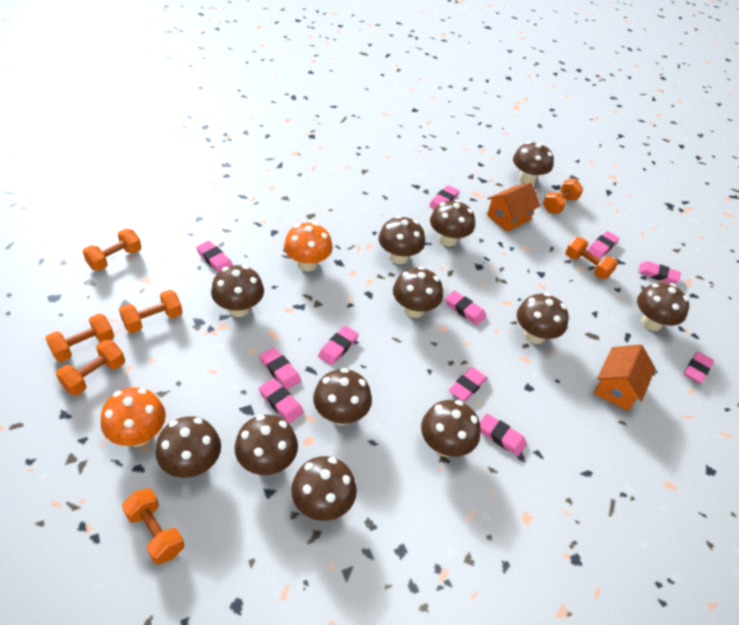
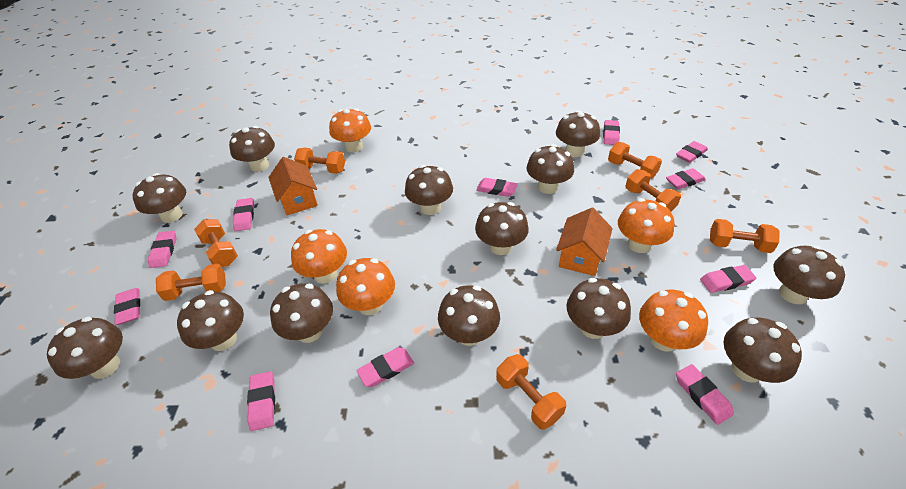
brown mushroom: 12 -> 13
orange mushroom: 2 -> 5

